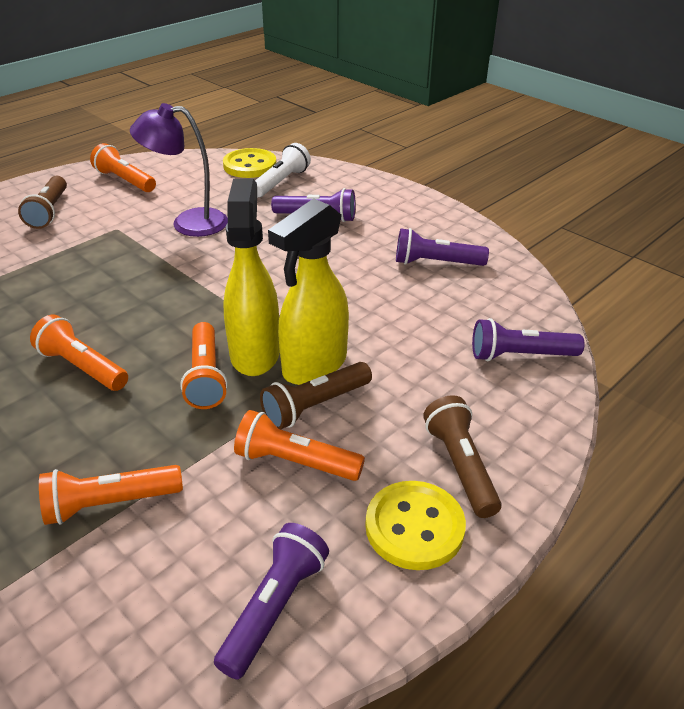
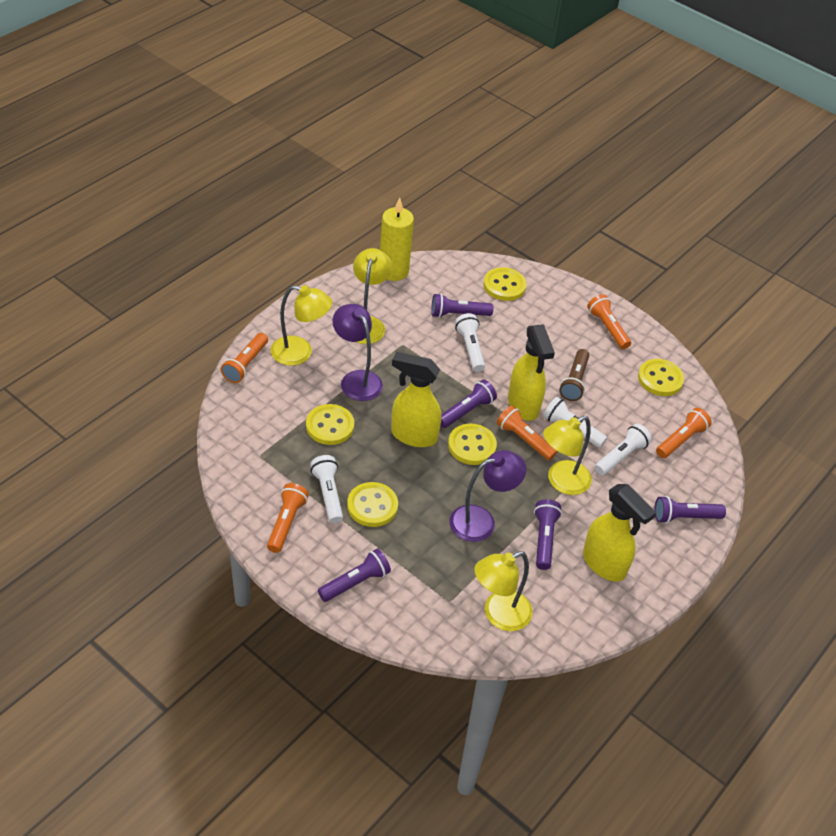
brown flashlight: 3 -> 1
purple flashlight: 4 -> 5
purple lamp: 1 -> 2
white flashlight: 1 -> 4
yellow button: 2 -> 5
yellow candle: 0 -> 1
yellow lamp: 0 -> 4
yellow spray bottle: 2 -> 3

